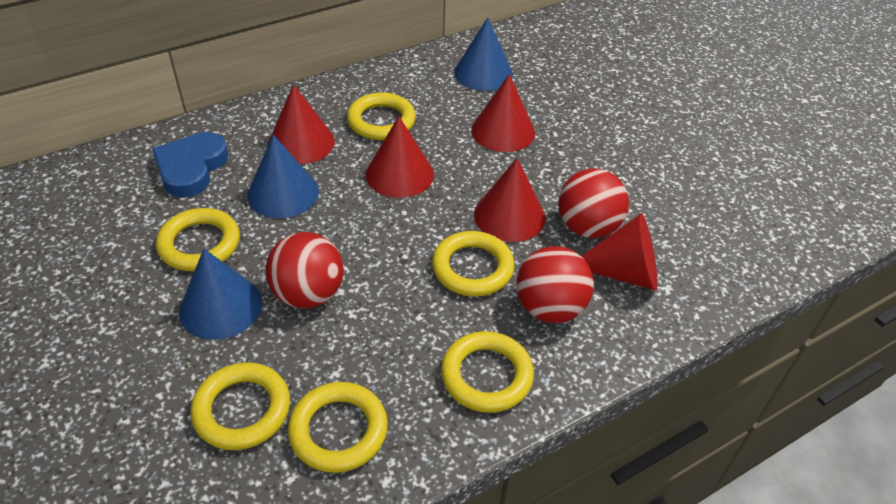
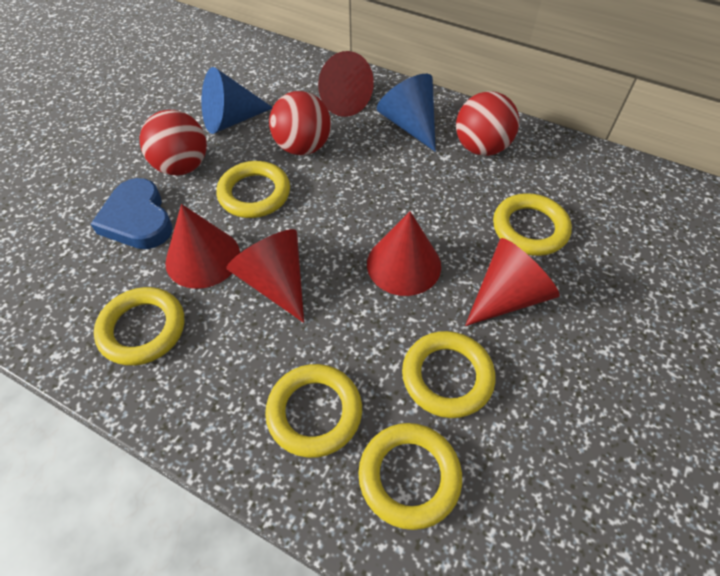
blue cone: 3 -> 2

